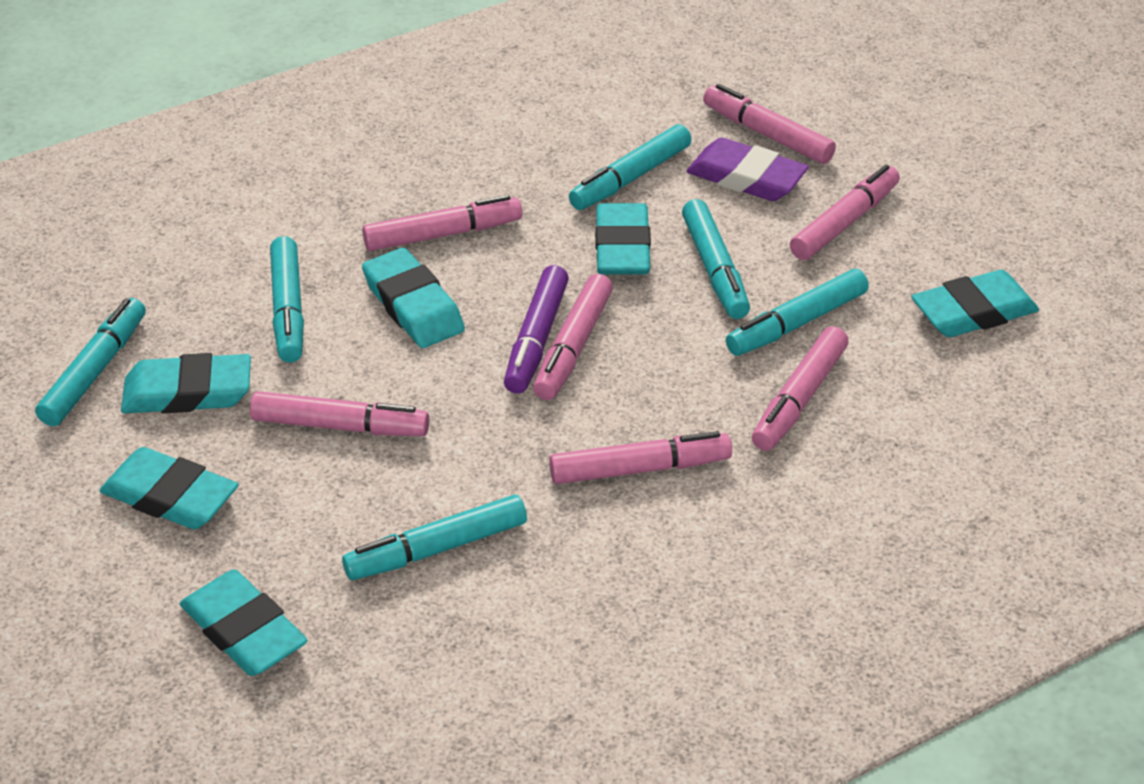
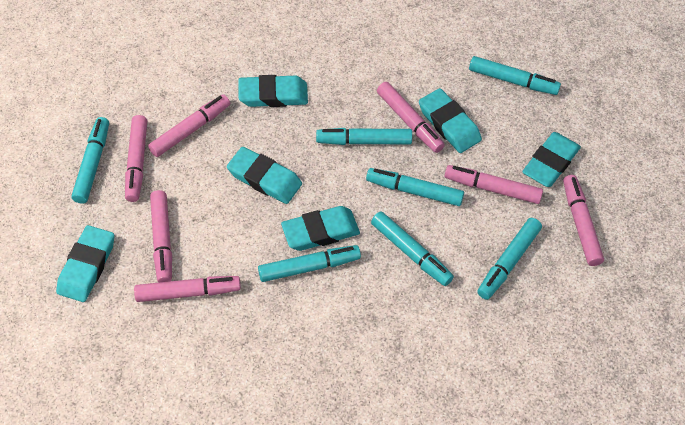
purple eraser: 1 -> 0
purple marker: 1 -> 0
turquoise marker: 6 -> 7

